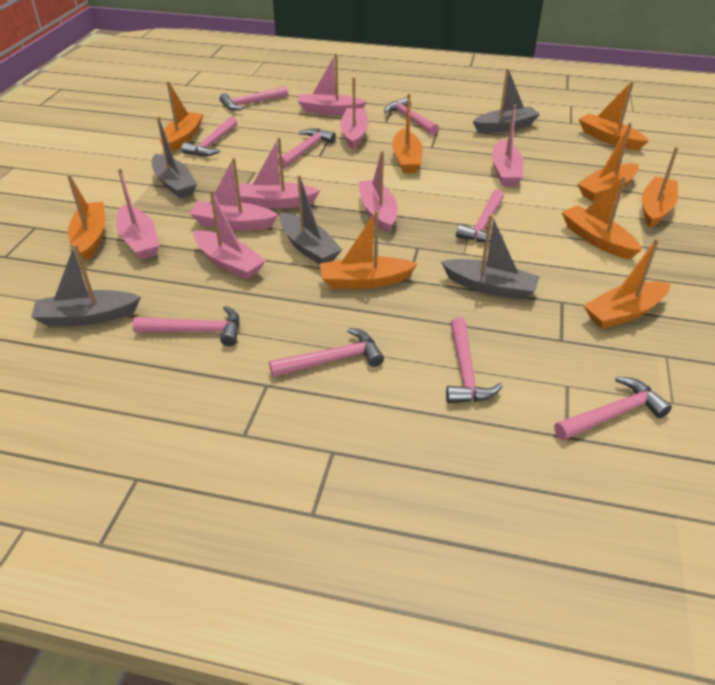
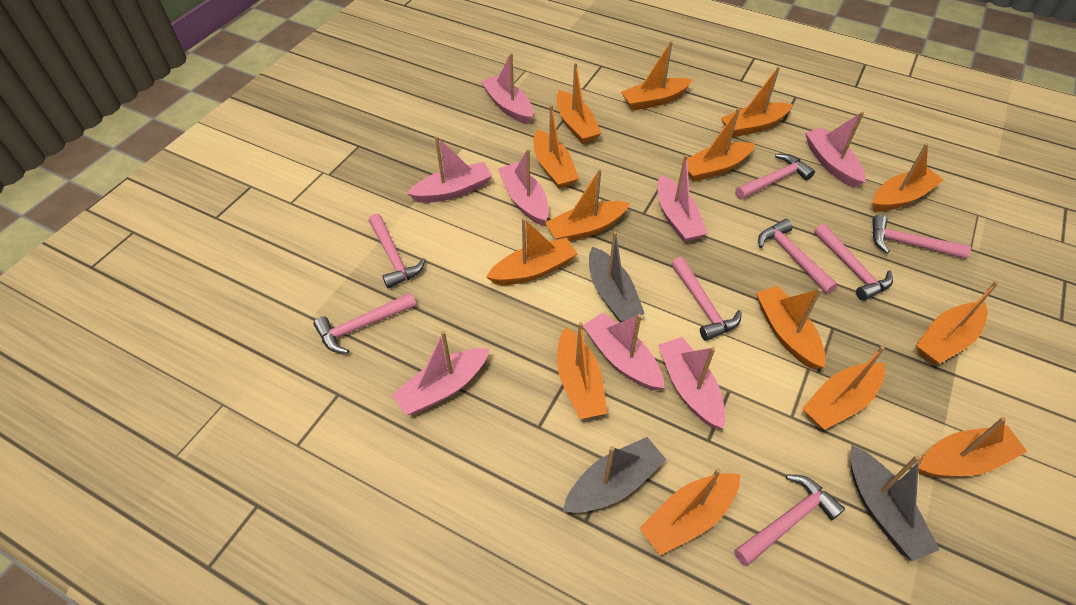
grey boat: 5 -> 3
orange boat: 9 -> 14
pink hammer: 9 -> 8

